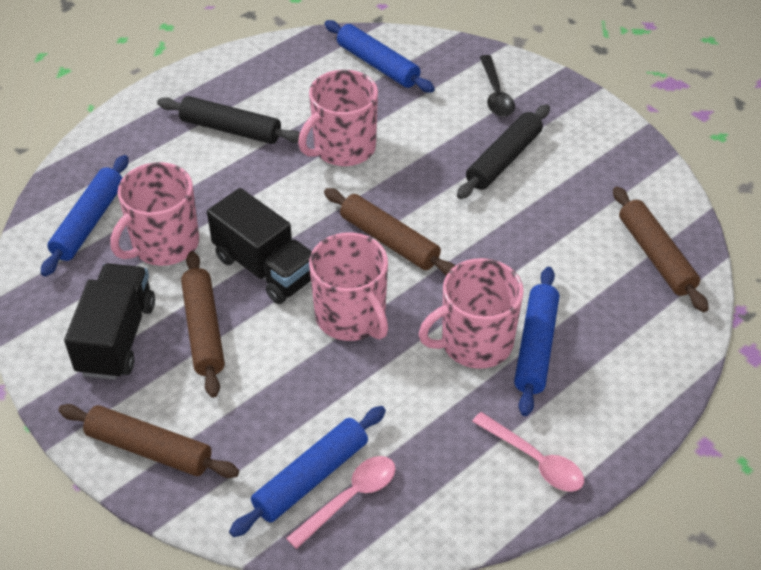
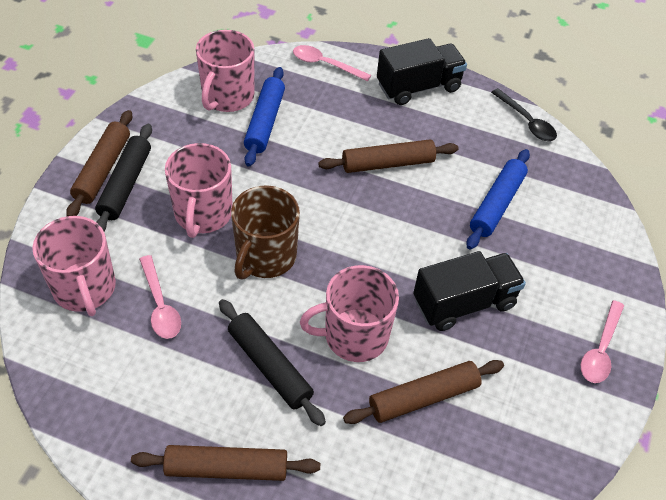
blue rolling pin: 4 -> 2
brown mug: 0 -> 1
pink spoon: 2 -> 3

